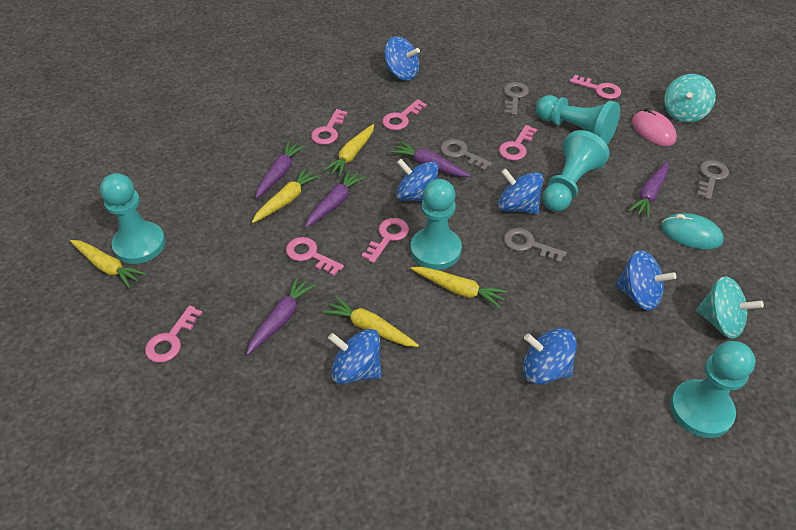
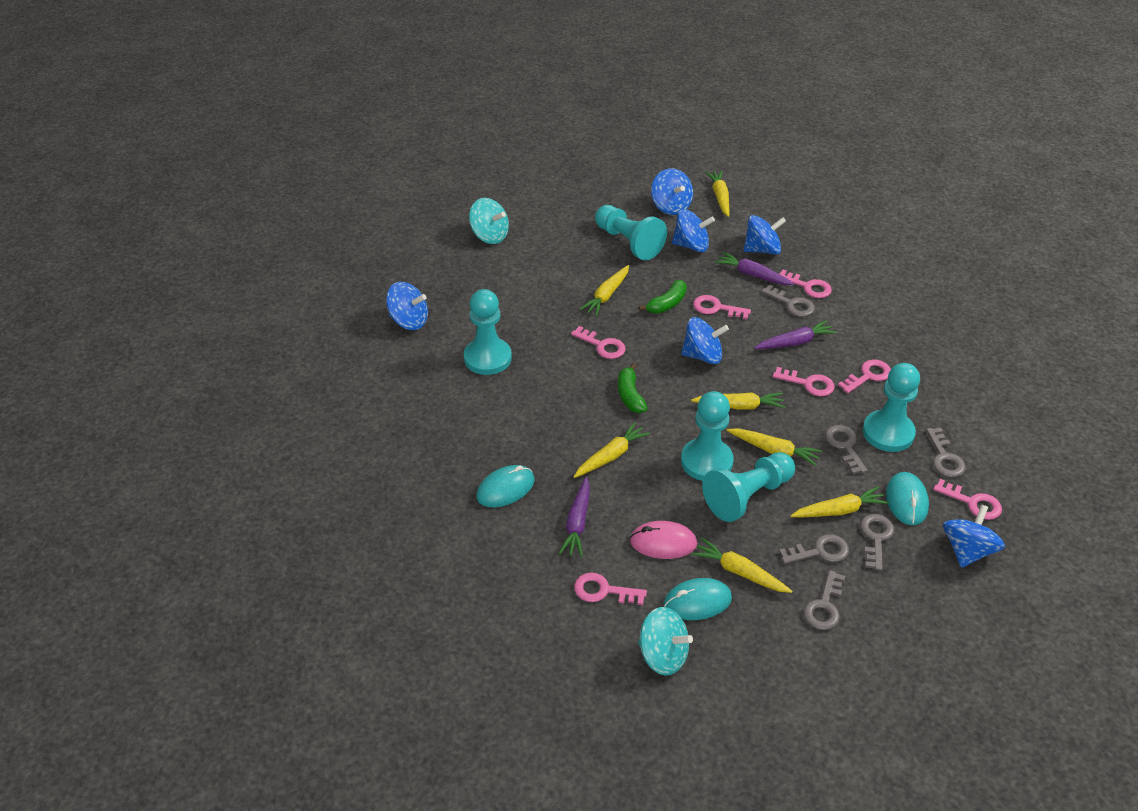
green banana: 0 -> 2
grey key: 4 -> 6
purple carrot: 5 -> 3
turquoise mouse: 1 -> 3
yellow carrot: 5 -> 7

